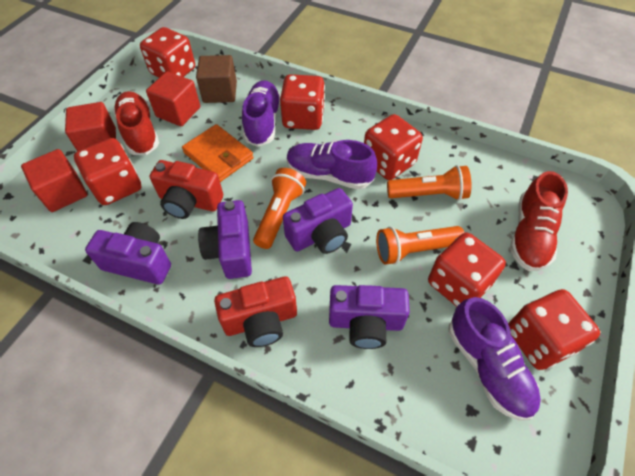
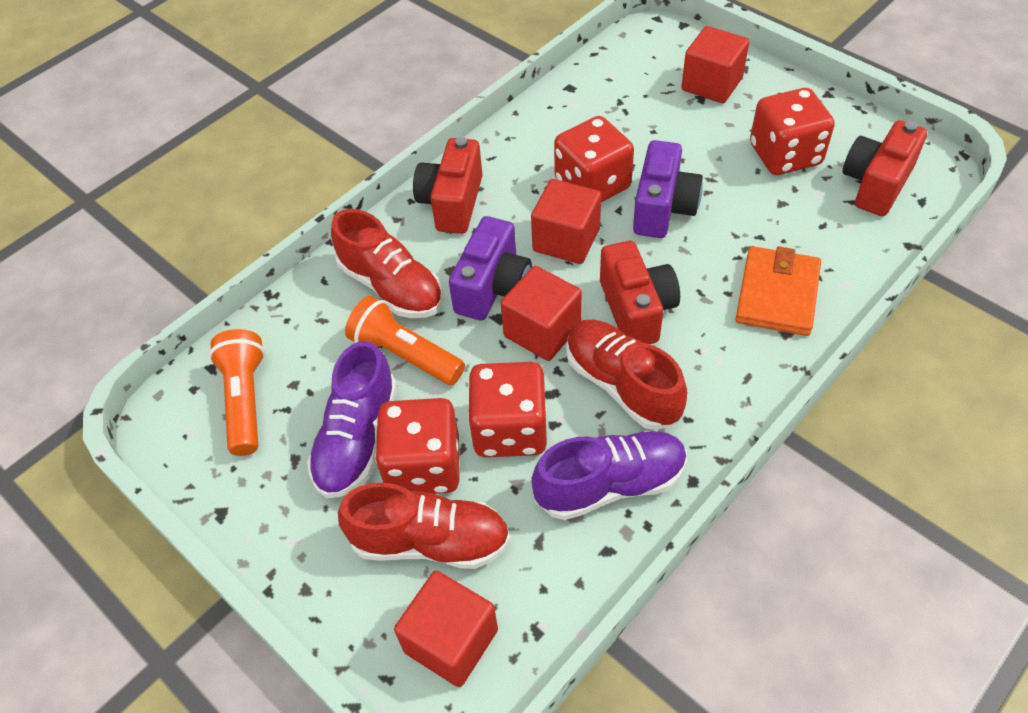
brown cube: 1 -> 0
orange flashlight: 3 -> 2
purple camera: 4 -> 2
purple shoe: 3 -> 2
red camera: 2 -> 3
red cube: 3 -> 4
red dice: 6 -> 4
red shoe: 2 -> 3

